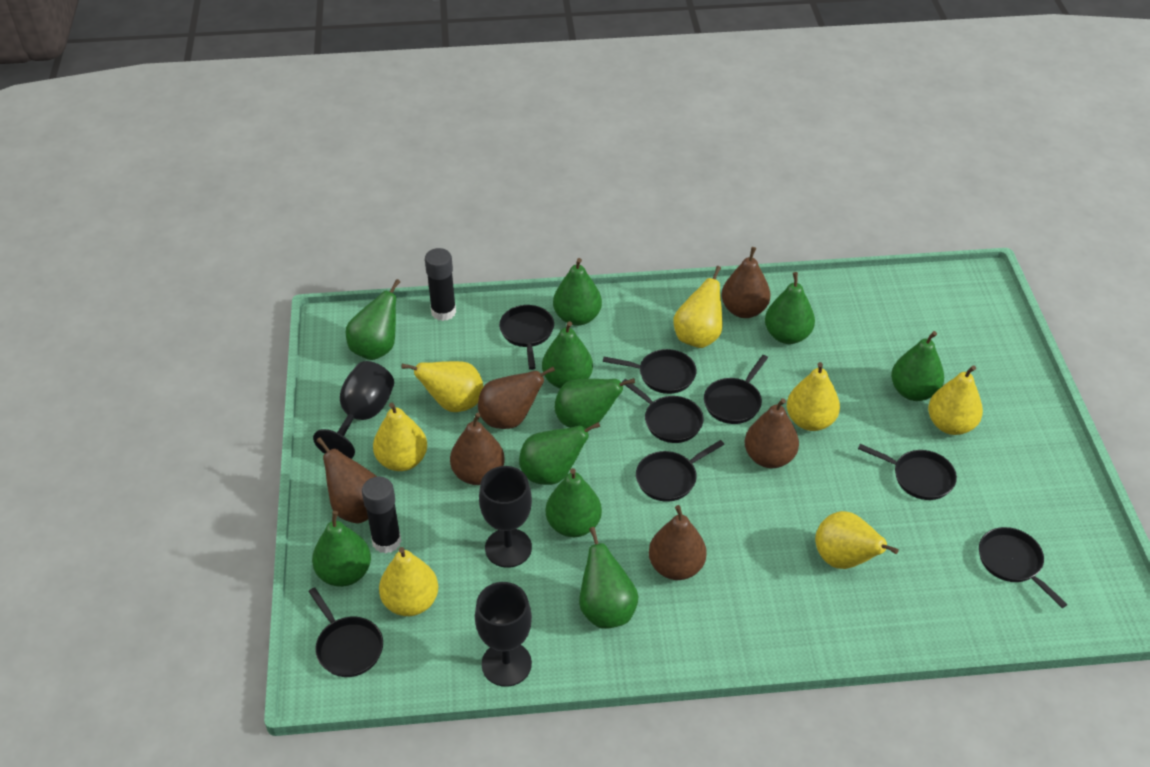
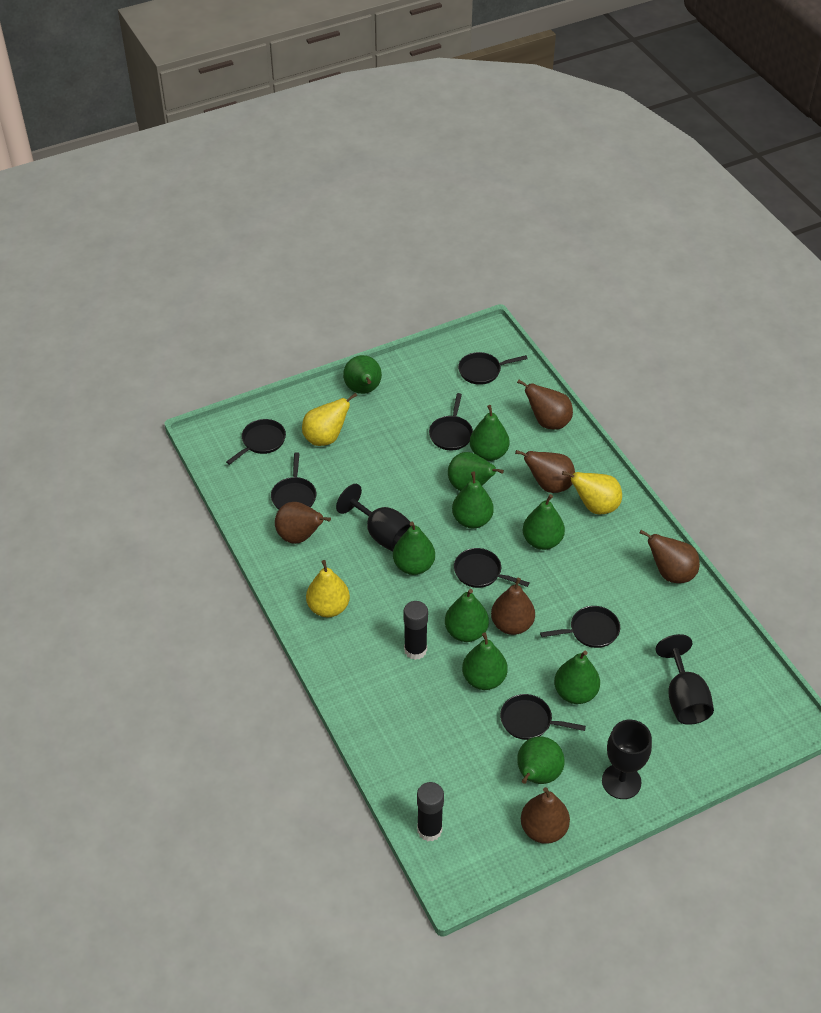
black pan: 8 -> 7
yellow pear: 7 -> 3

